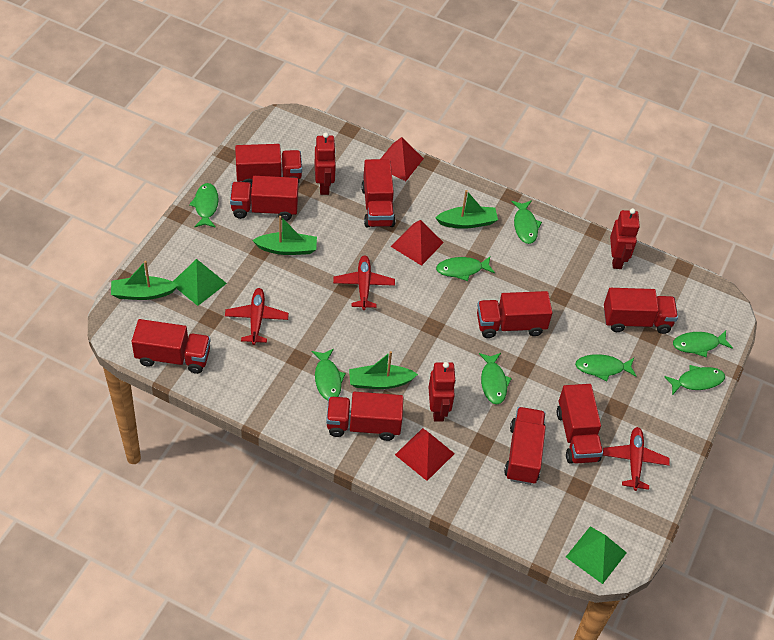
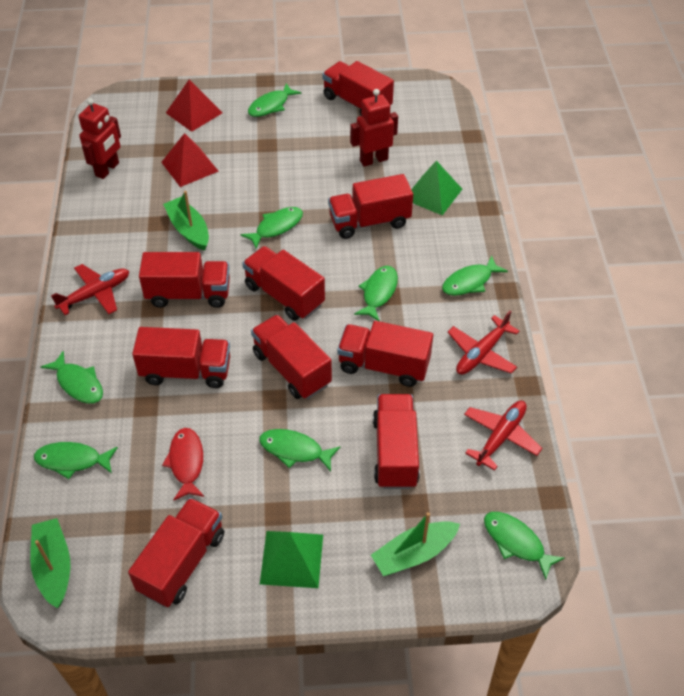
green boat: 4 -> 3
red fish: 0 -> 1
red pyramid: 3 -> 2
red robot: 3 -> 2

